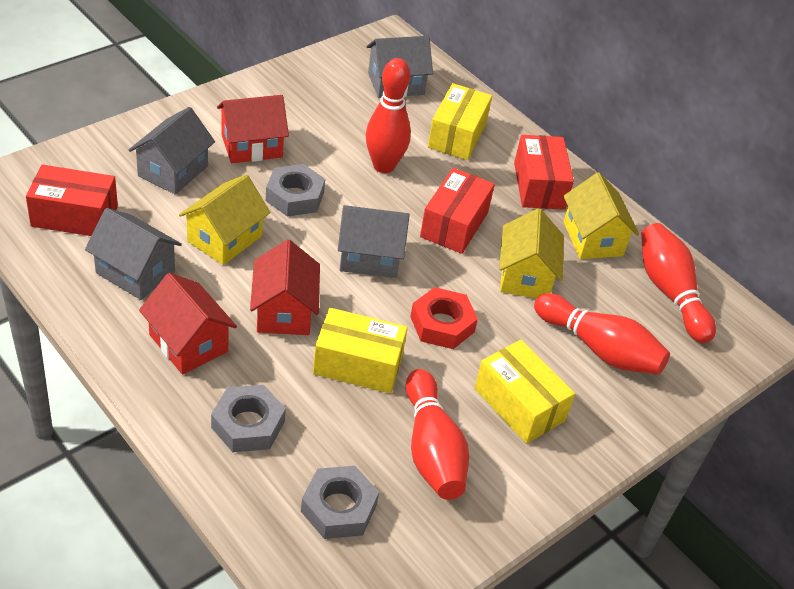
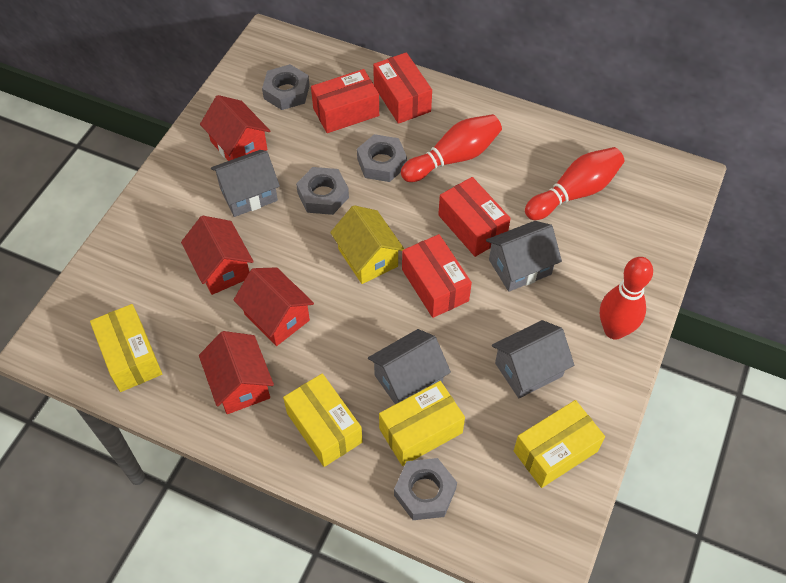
grey nut: 3 -> 4
red bowling pin: 4 -> 3
red box: 3 -> 4
red house: 3 -> 4
red nut: 1 -> 0
yellow box: 3 -> 4
yellow house: 3 -> 1

